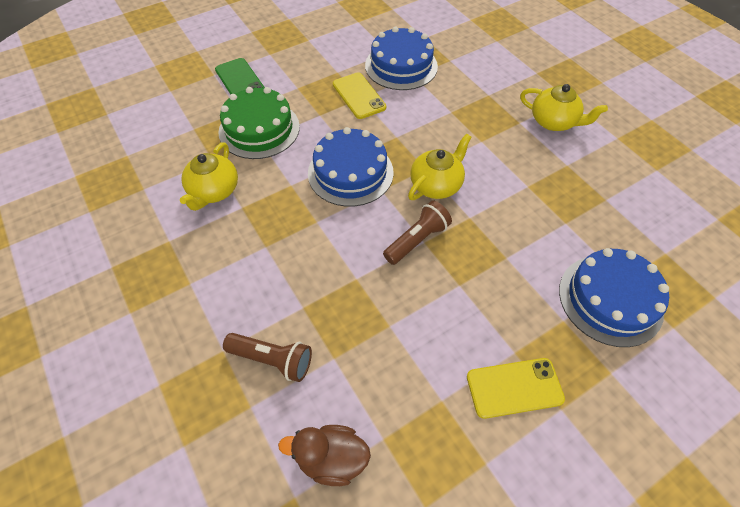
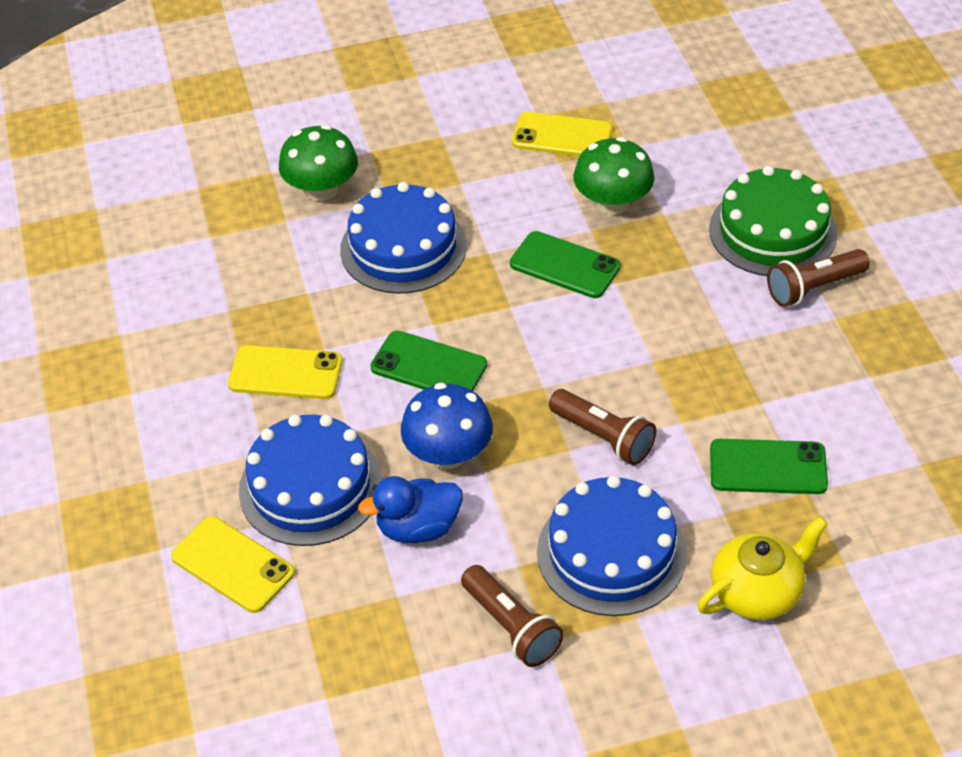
blue duck: 0 -> 1
blue mushroom: 0 -> 1
brown duck: 1 -> 0
brown flashlight: 2 -> 3
green mushroom: 0 -> 2
green phone: 1 -> 3
yellow phone: 2 -> 3
yellow teapot: 3 -> 1

